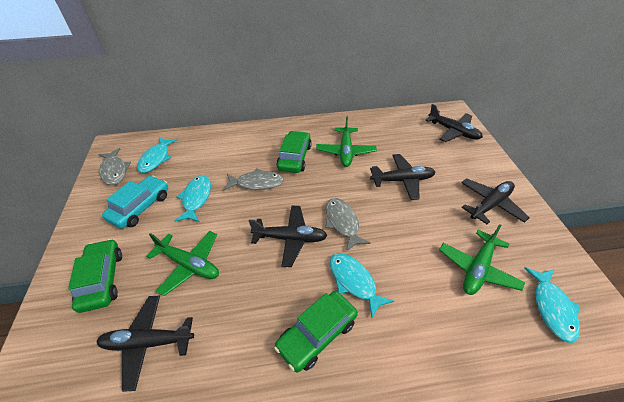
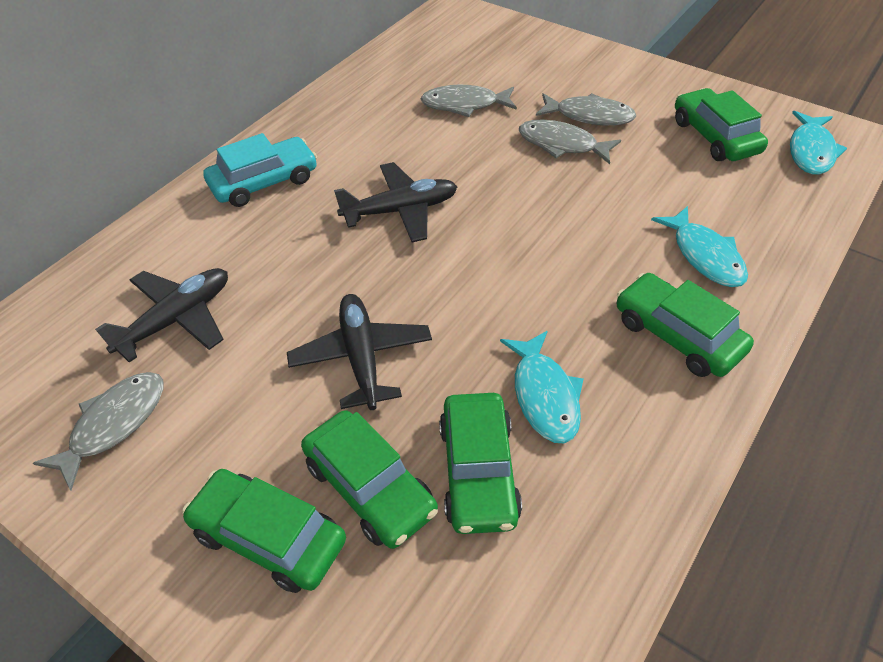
black plane: 5 -> 3
green car: 3 -> 5
green plane: 3 -> 0
grey fish: 3 -> 4
turquoise fish: 4 -> 3

